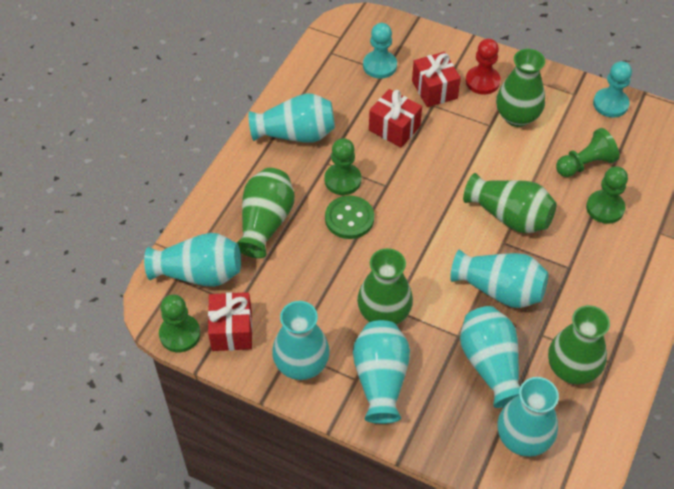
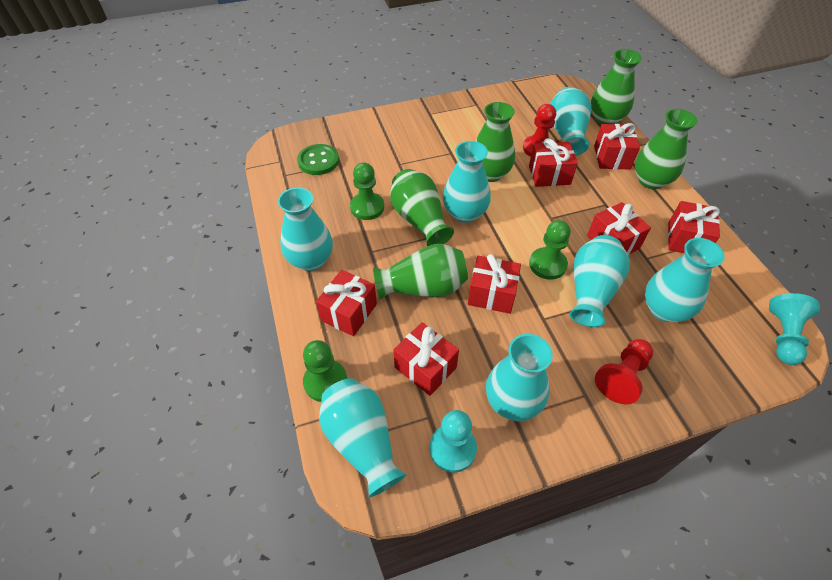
green pawn: 4 -> 3
red gift: 3 -> 7
red pawn: 1 -> 2

